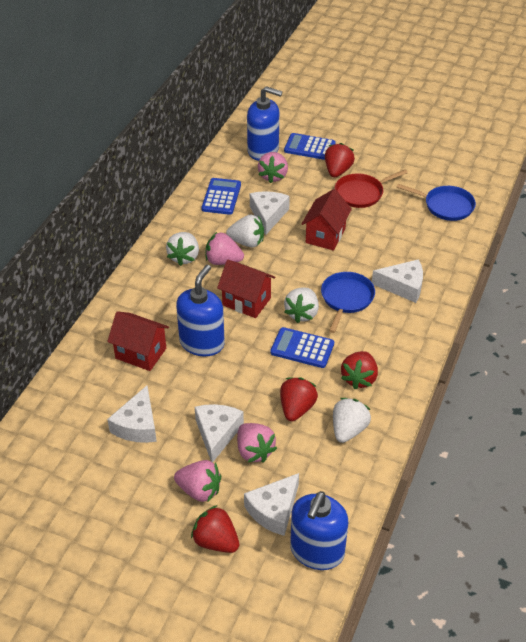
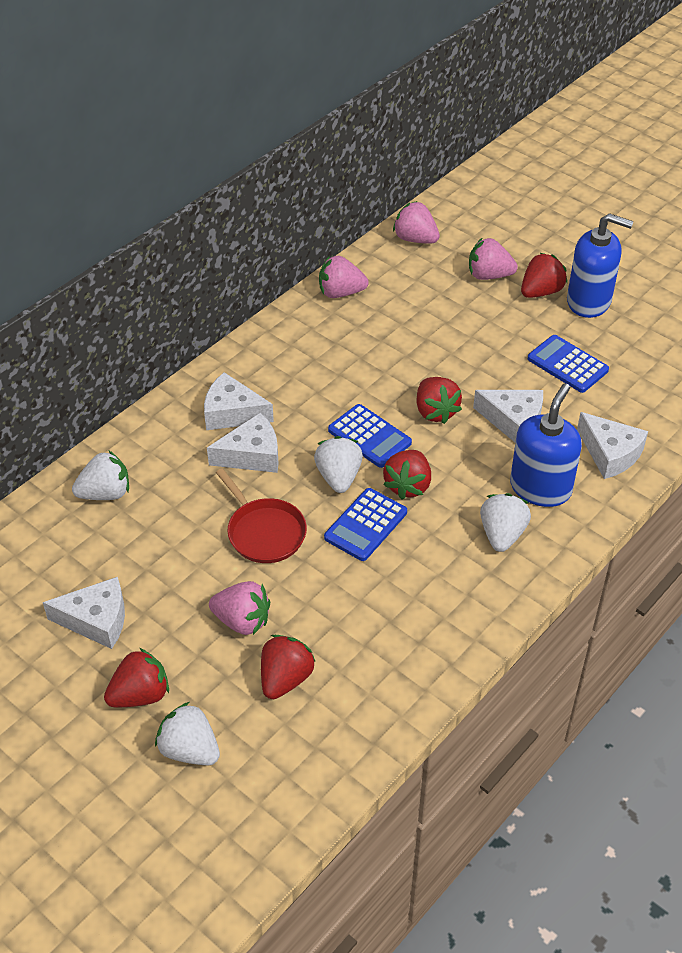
blue pan: 2 -> 0
blue soap dispenser: 3 -> 2
red house: 3 -> 0
red strawberry: 4 -> 5

